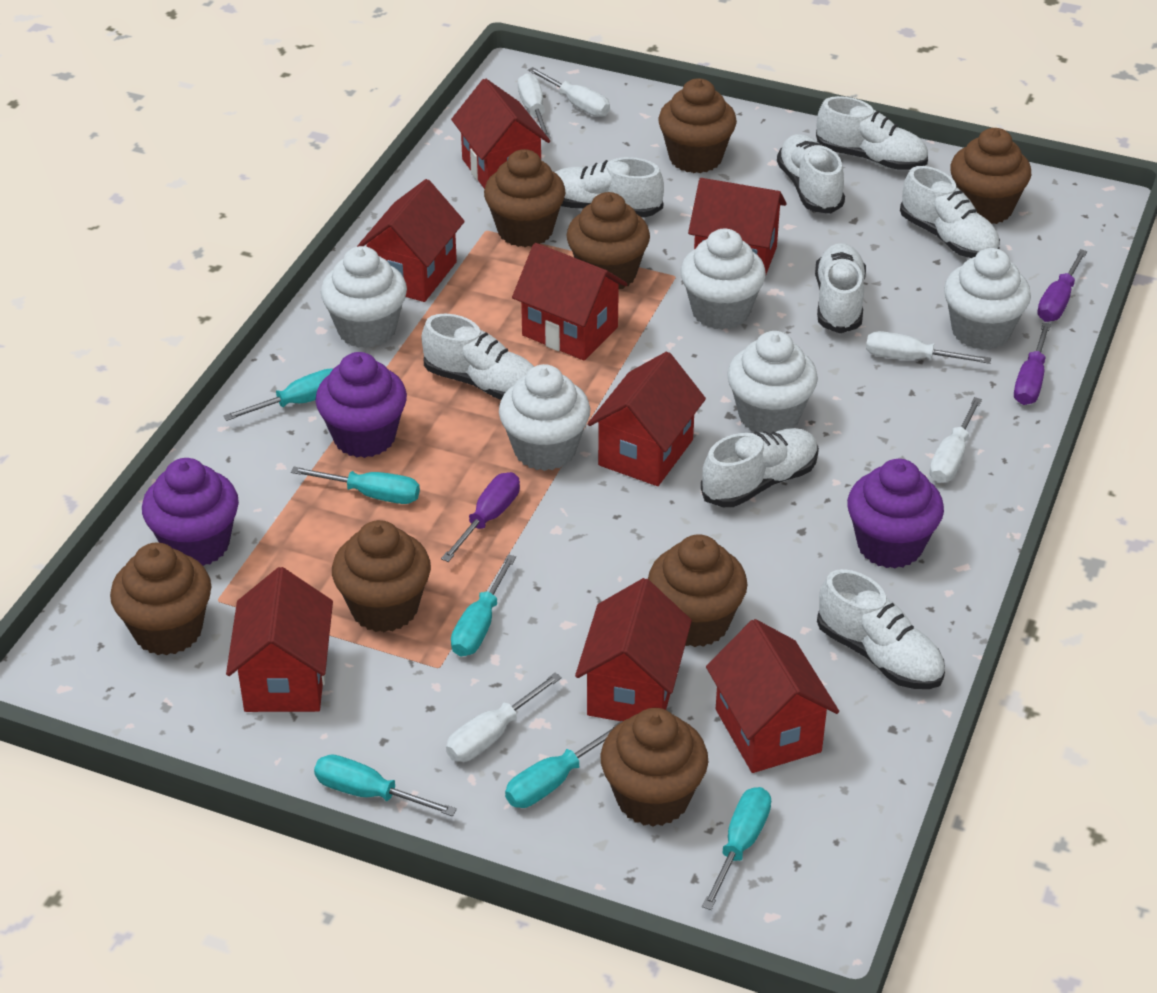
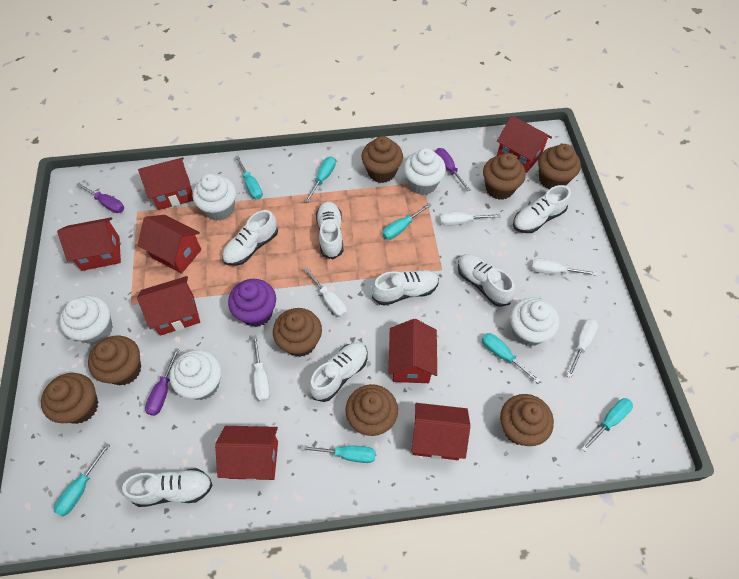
purple cupcake: 3 -> 1
turquoise screwdriver: 6 -> 7
white shoe: 8 -> 7

